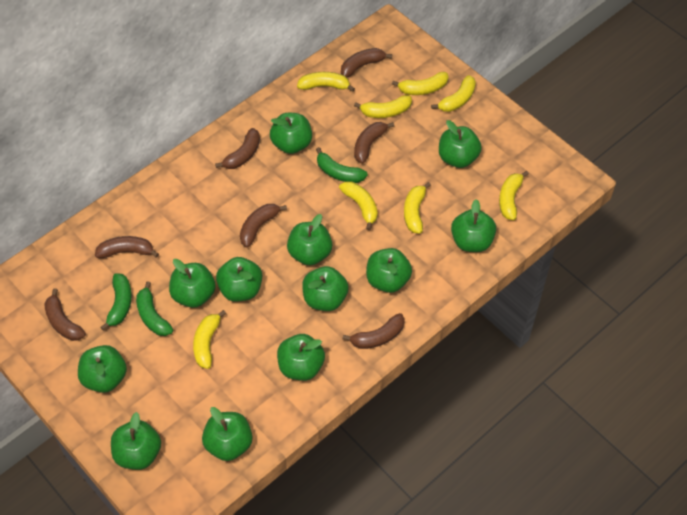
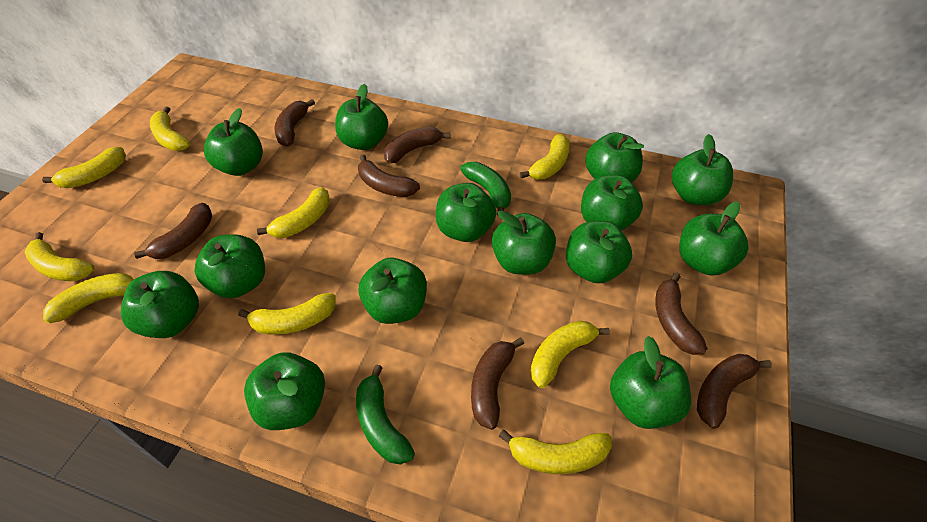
green apple: 12 -> 14
green banana: 3 -> 2
yellow banana: 8 -> 9

